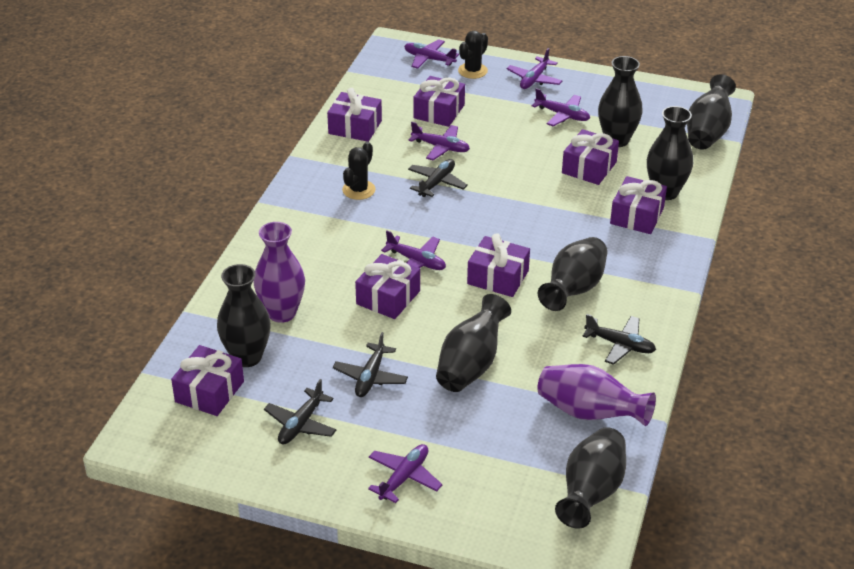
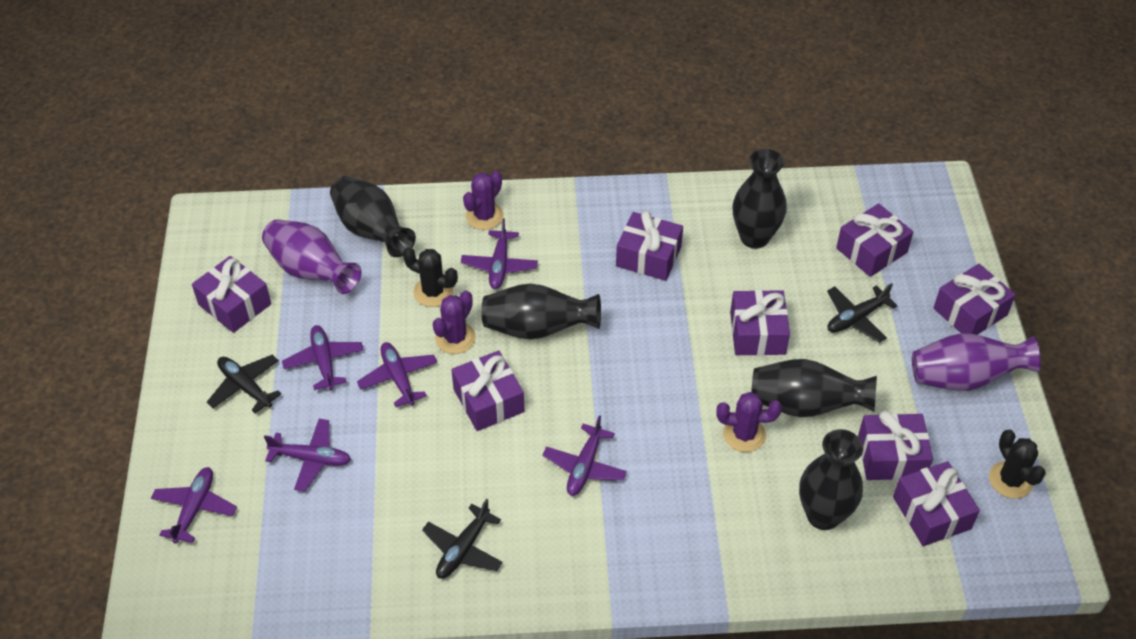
black plane: 4 -> 3
black vase: 7 -> 5
purple cactus: 0 -> 3
purple gift: 7 -> 8

